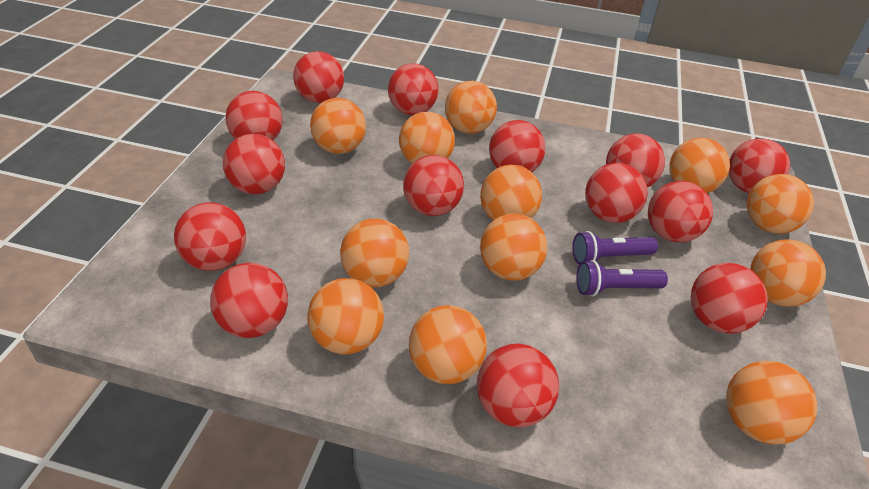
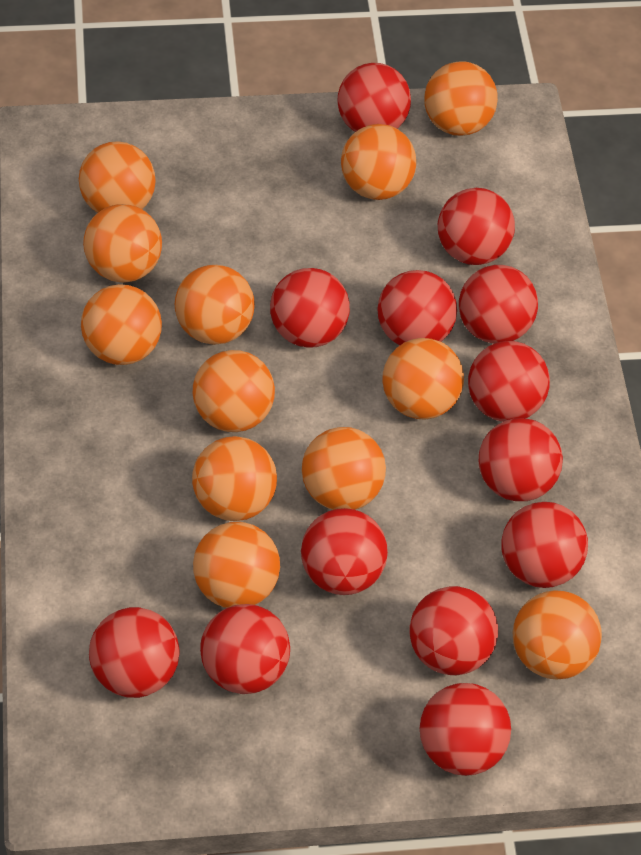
purple flashlight: 2 -> 0
red ball: 14 -> 13

